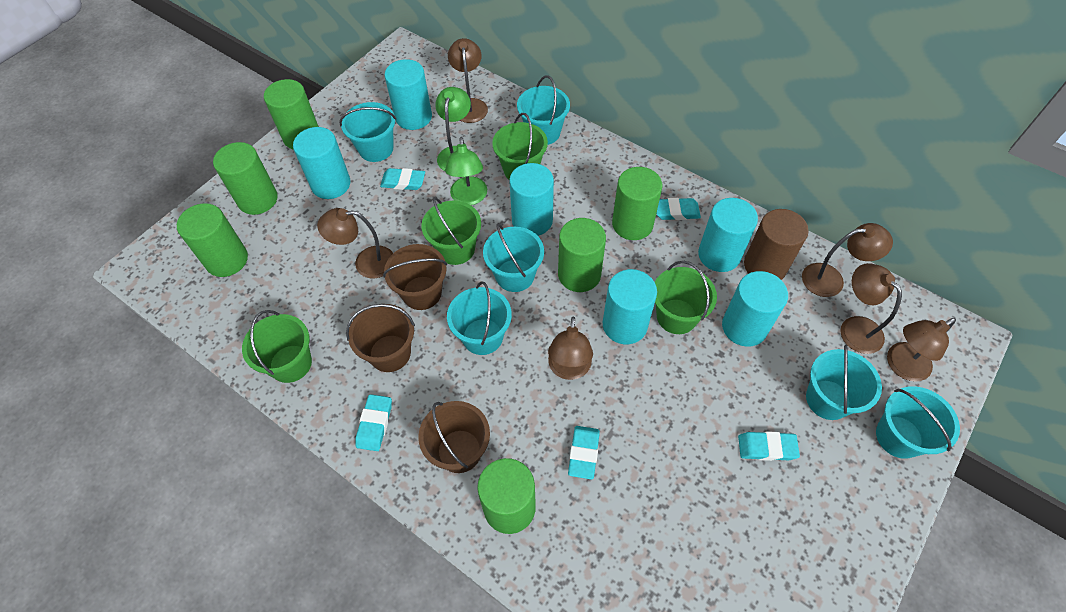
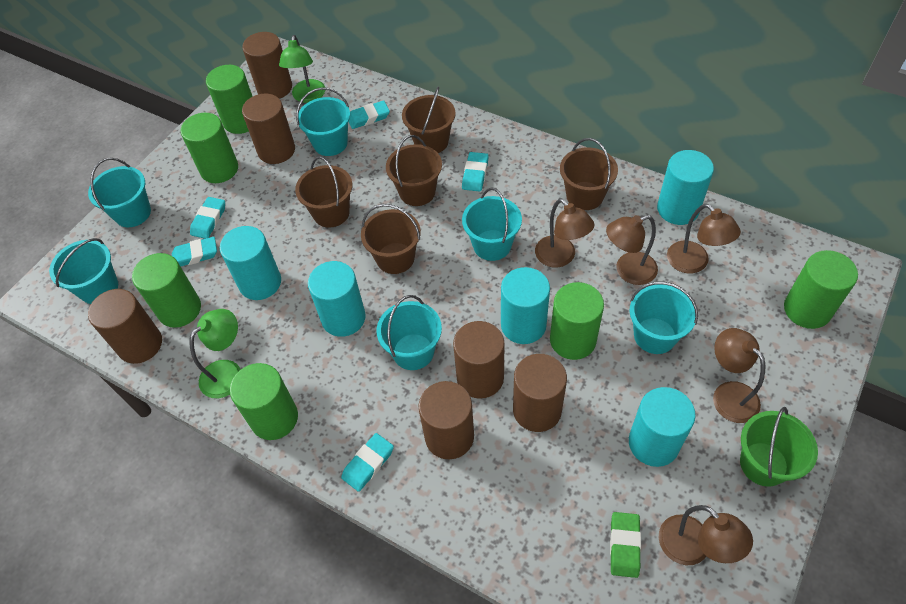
brown bucket: 3 -> 5
brown cylinder: 1 -> 6
brown lamp: 6 -> 5
green bucket: 4 -> 1
green eraser: 0 -> 1
turquoise cylinder: 6 -> 5

